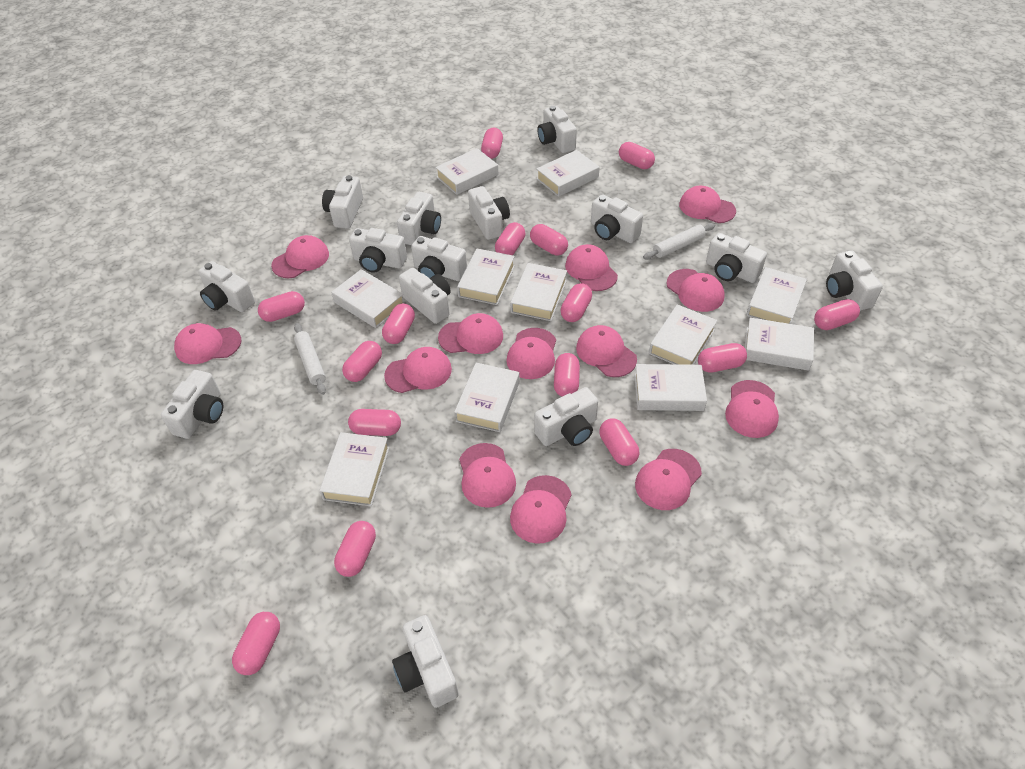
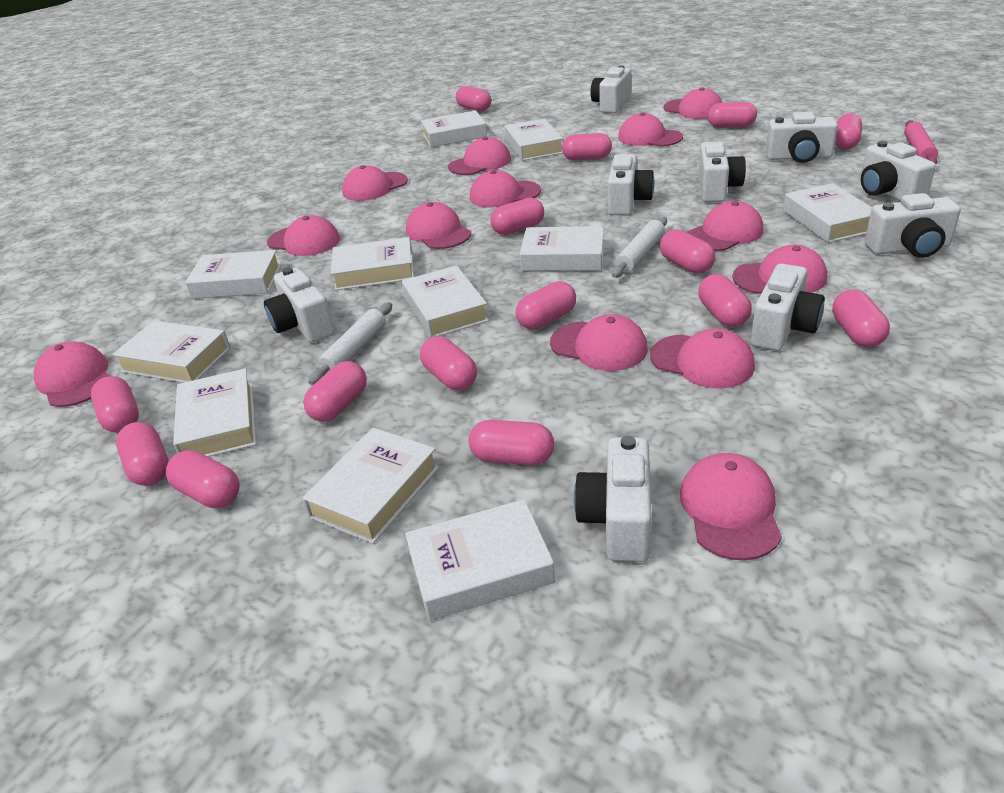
pink rolling pin: 0 -> 1
white camera: 14 -> 9

